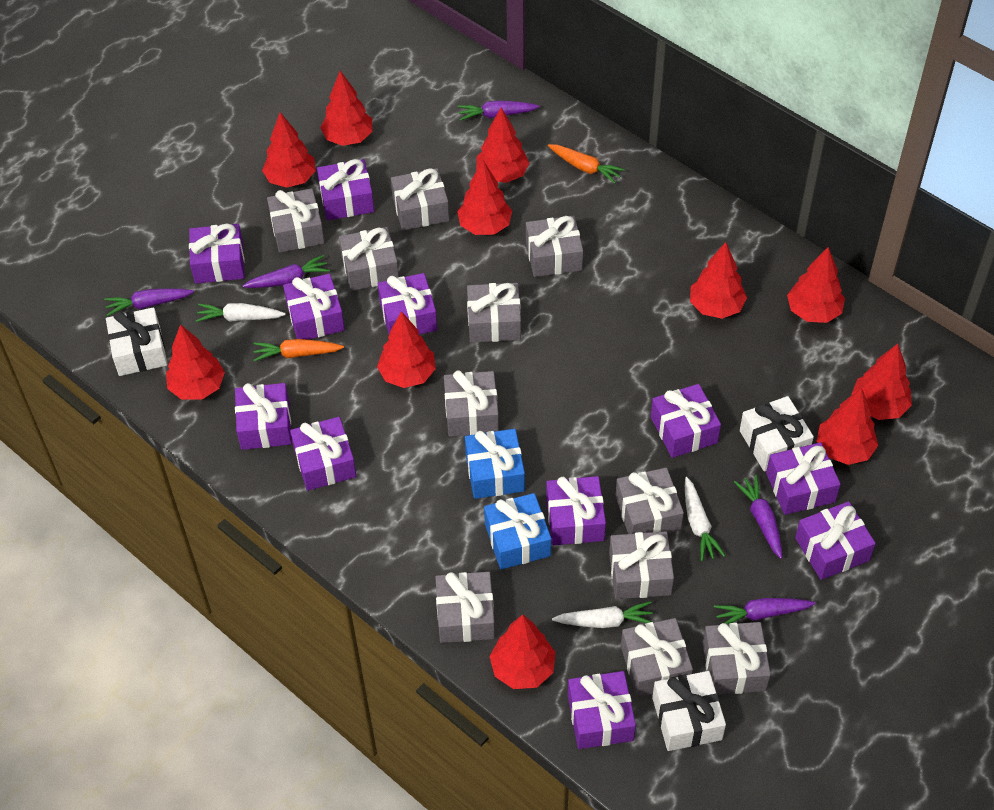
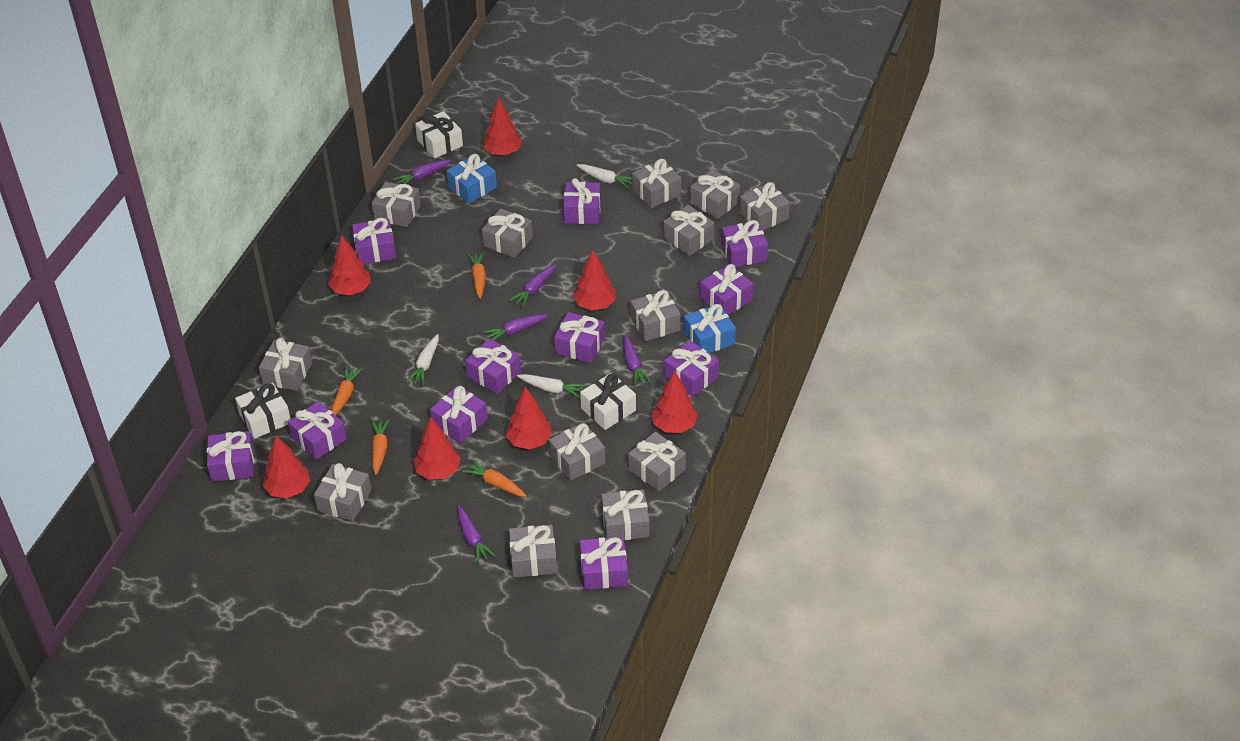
grey gift: 11 -> 13
orange carrot: 2 -> 4
red tree: 11 -> 7

